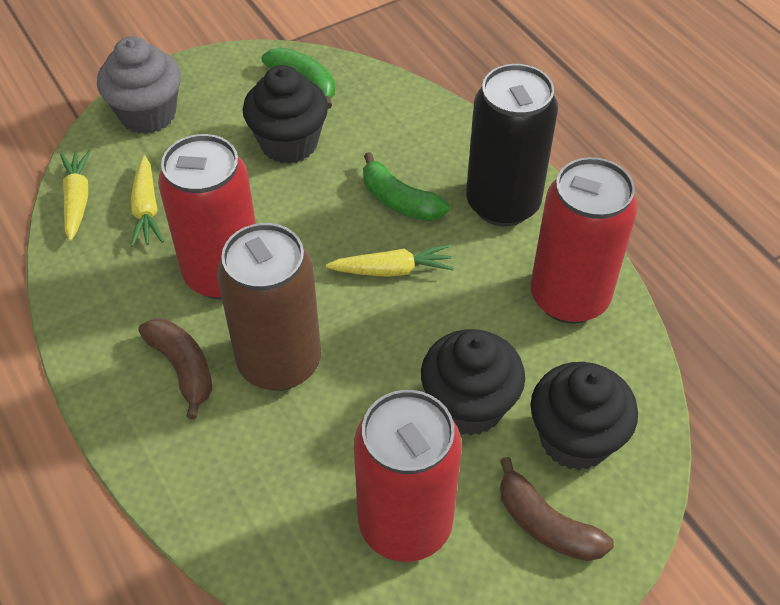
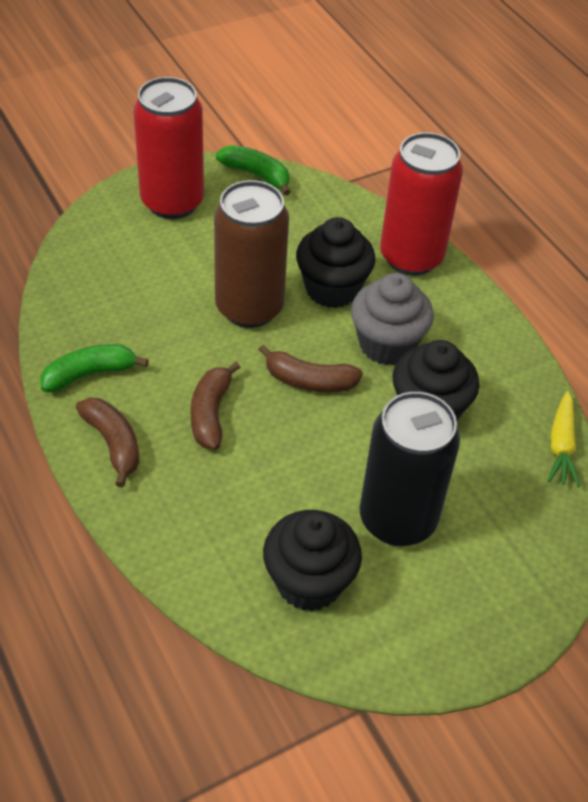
brown banana: 2 -> 3
red can: 3 -> 2
yellow carrot: 3 -> 1

